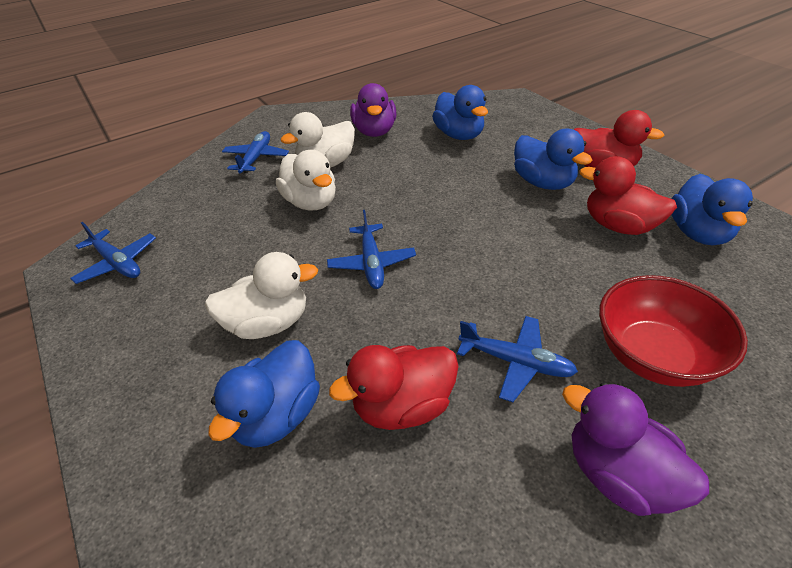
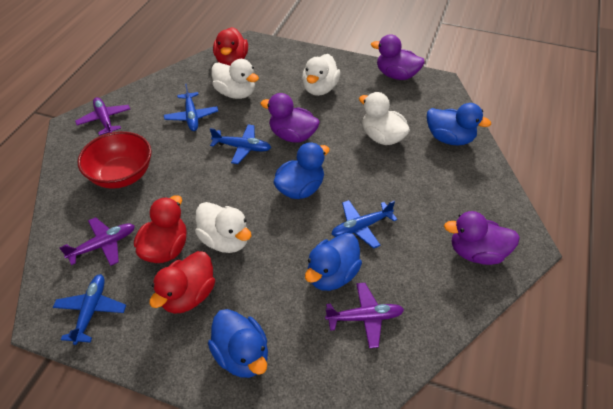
purple duck: 2 -> 3
purple plane: 0 -> 3
white duck: 3 -> 4

